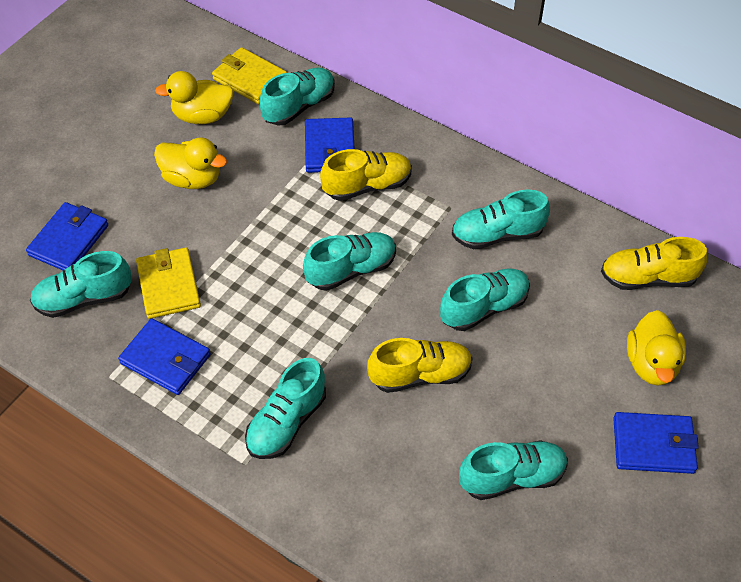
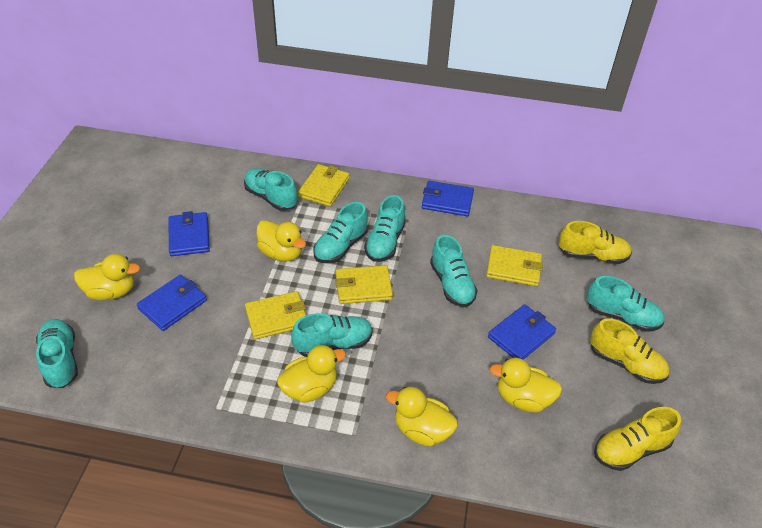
yellow duck: 3 -> 5
yellow wallet: 2 -> 4

